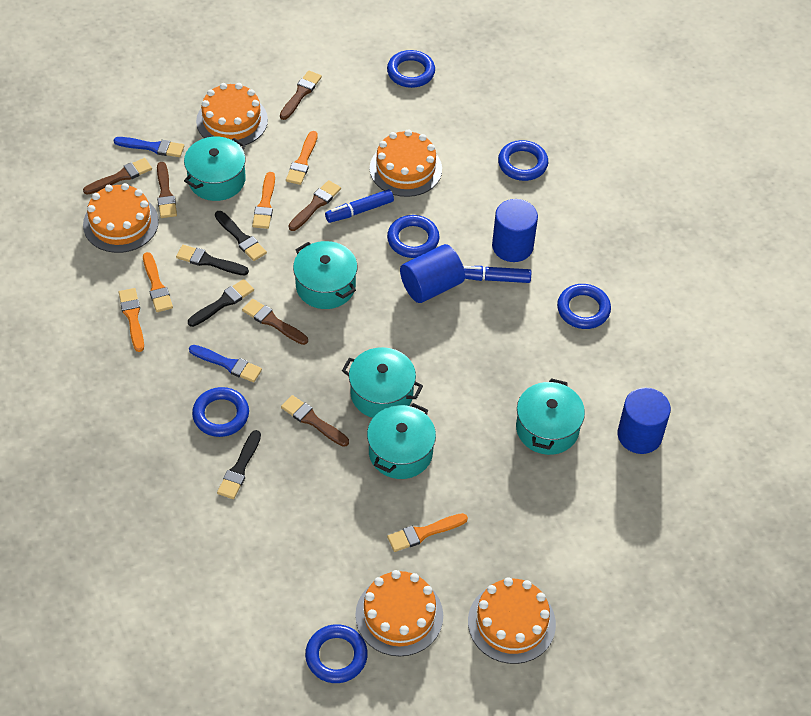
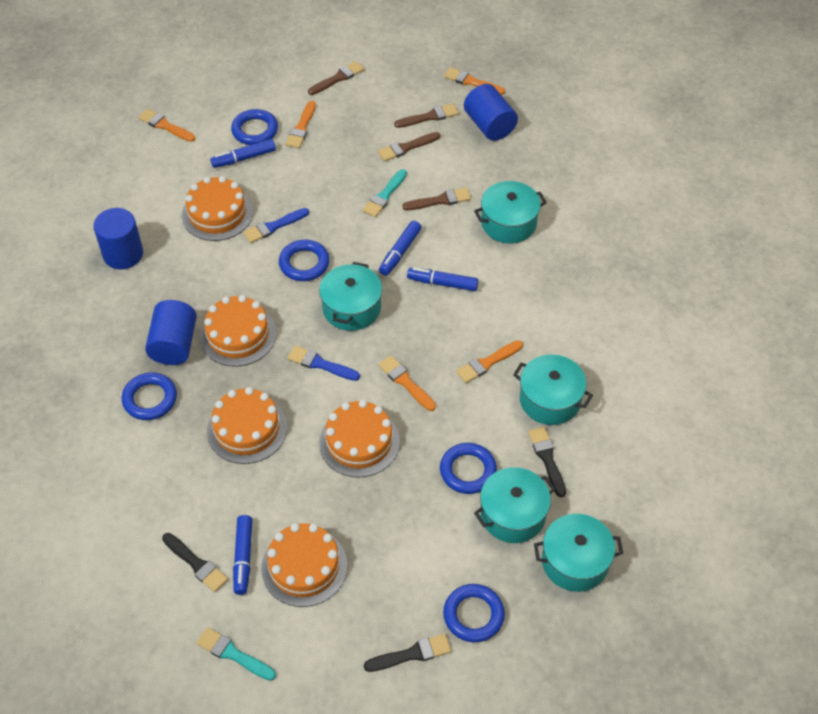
black brush: 4 -> 3
blue marker: 2 -> 4
blue ring: 6 -> 5
brown brush: 6 -> 4
turquoise brush: 0 -> 2

